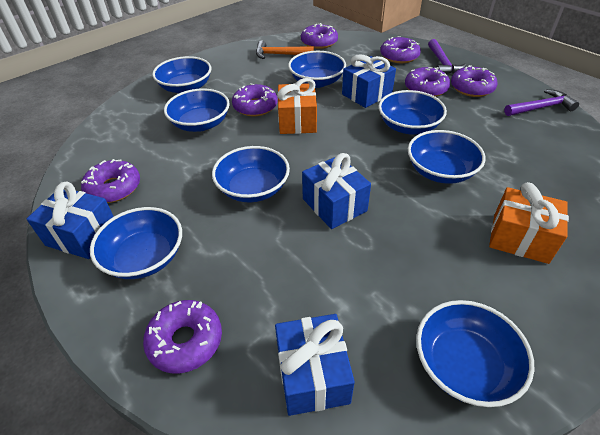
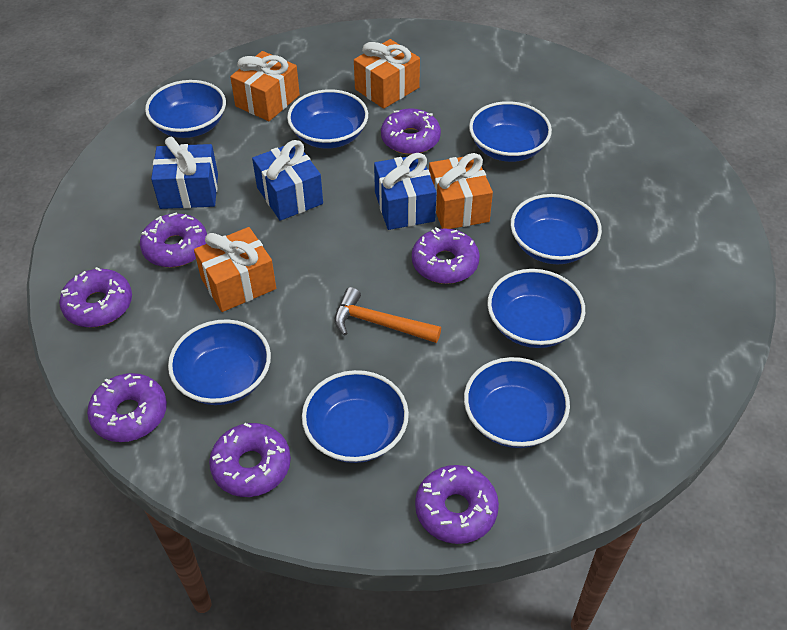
blue gift: 4 -> 3
orange gift: 2 -> 4
purple hammer: 2 -> 0

